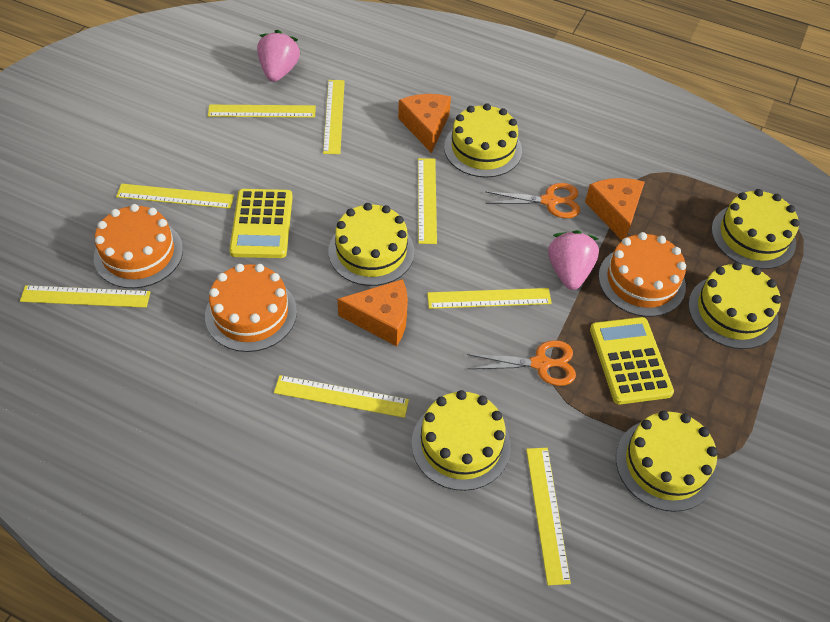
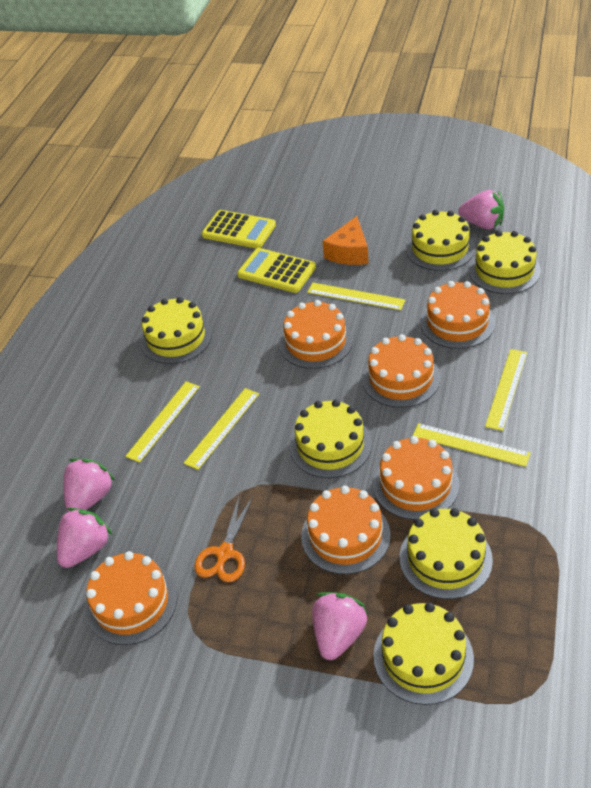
orange cake: 3 -> 6
orange cheese: 3 -> 1
orange scissors: 2 -> 1
pink strawberry: 2 -> 4
yellow ruler: 8 -> 5

